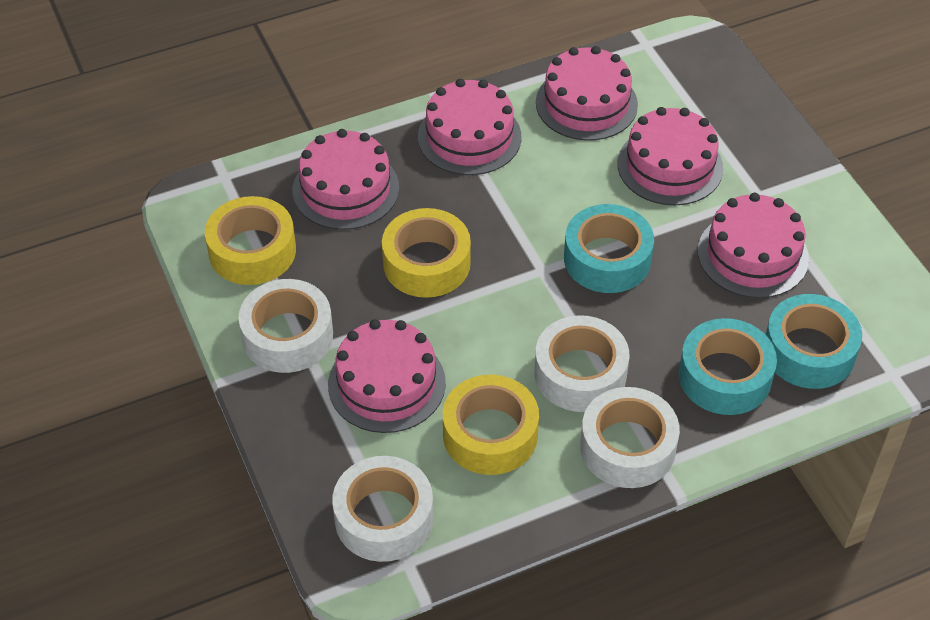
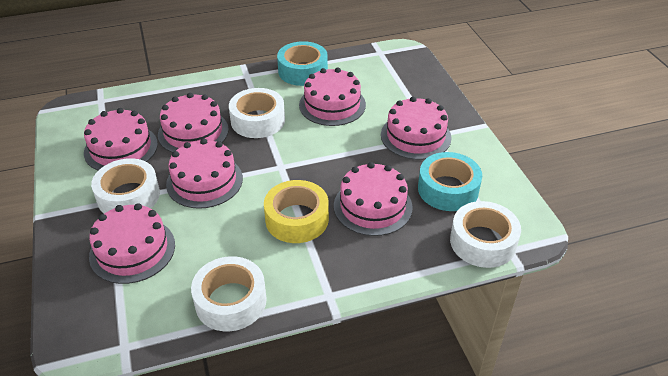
pink cake: 6 -> 7
turquoise tape: 3 -> 2
yellow tape: 3 -> 1

